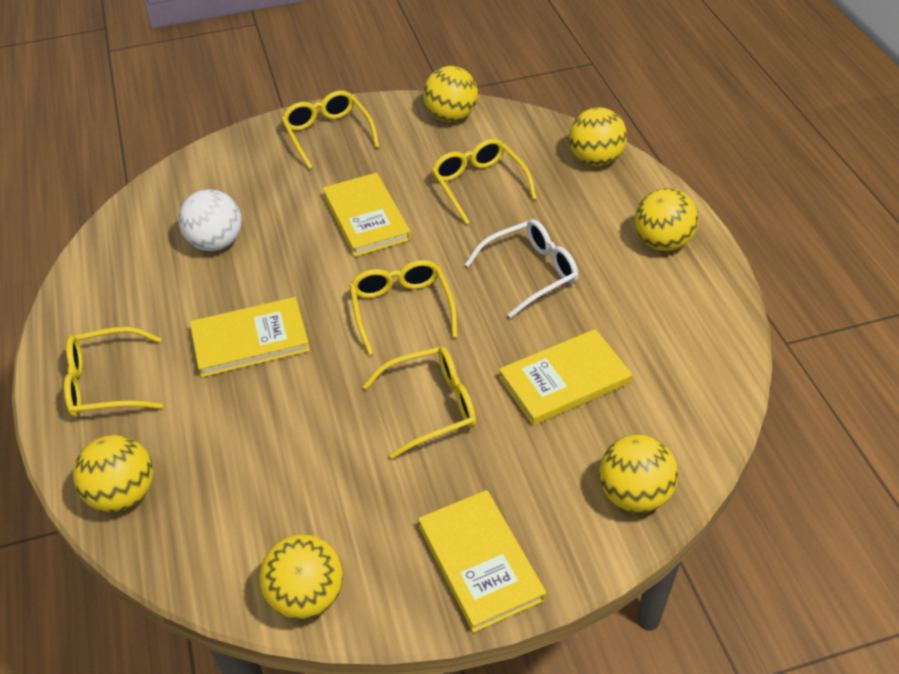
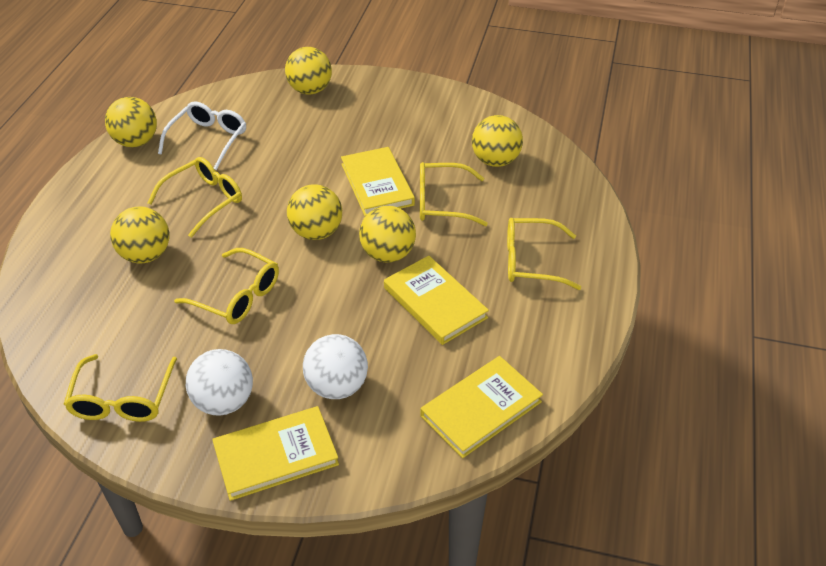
white ball: 1 -> 2

